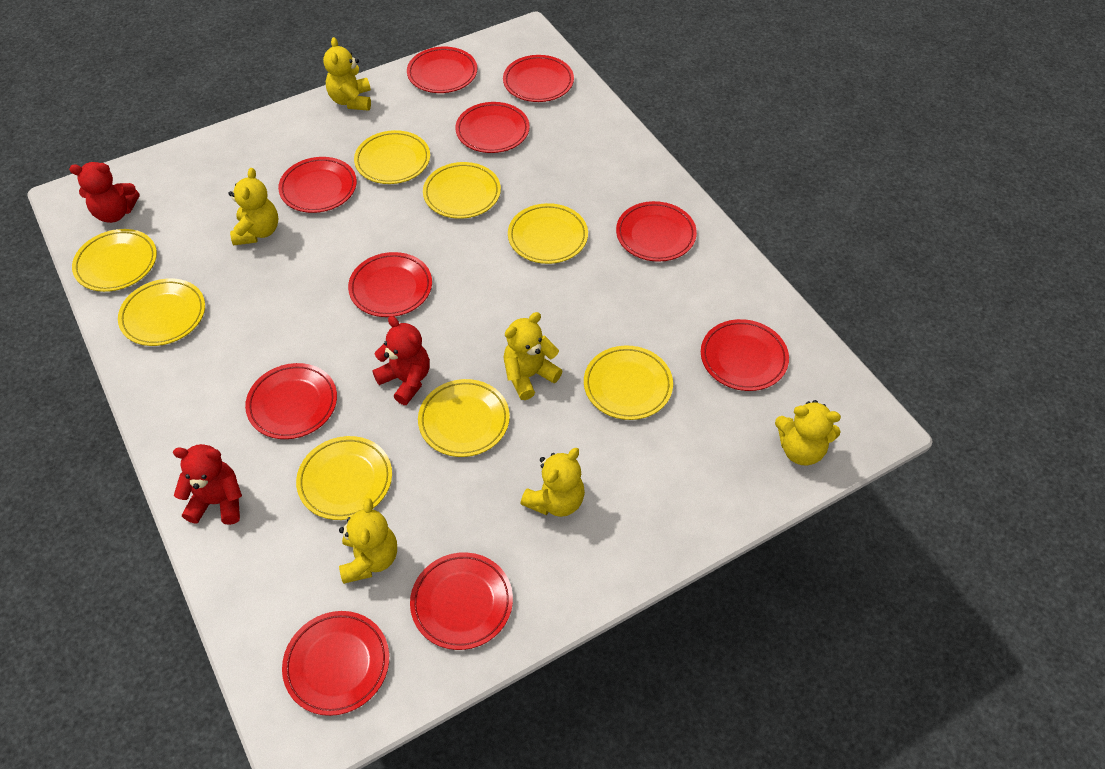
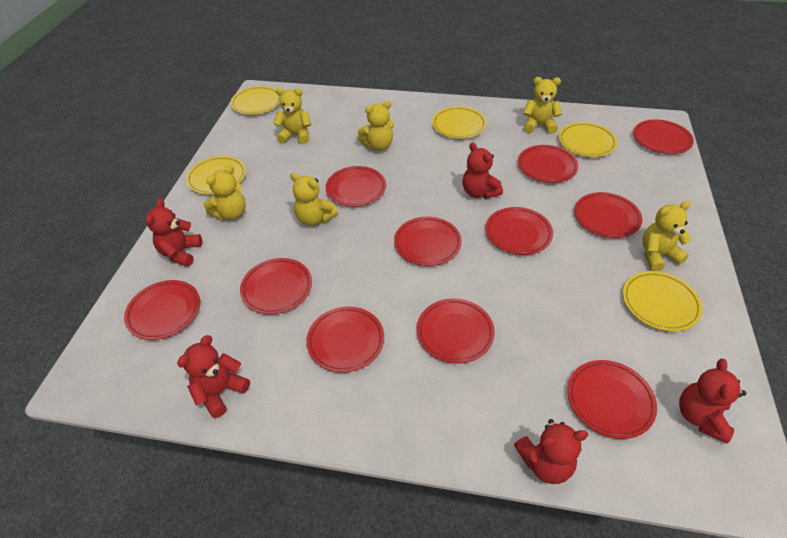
red plate: 10 -> 11
red teddy bear: 3 -> 5
yellow plate: 8 -> 5

